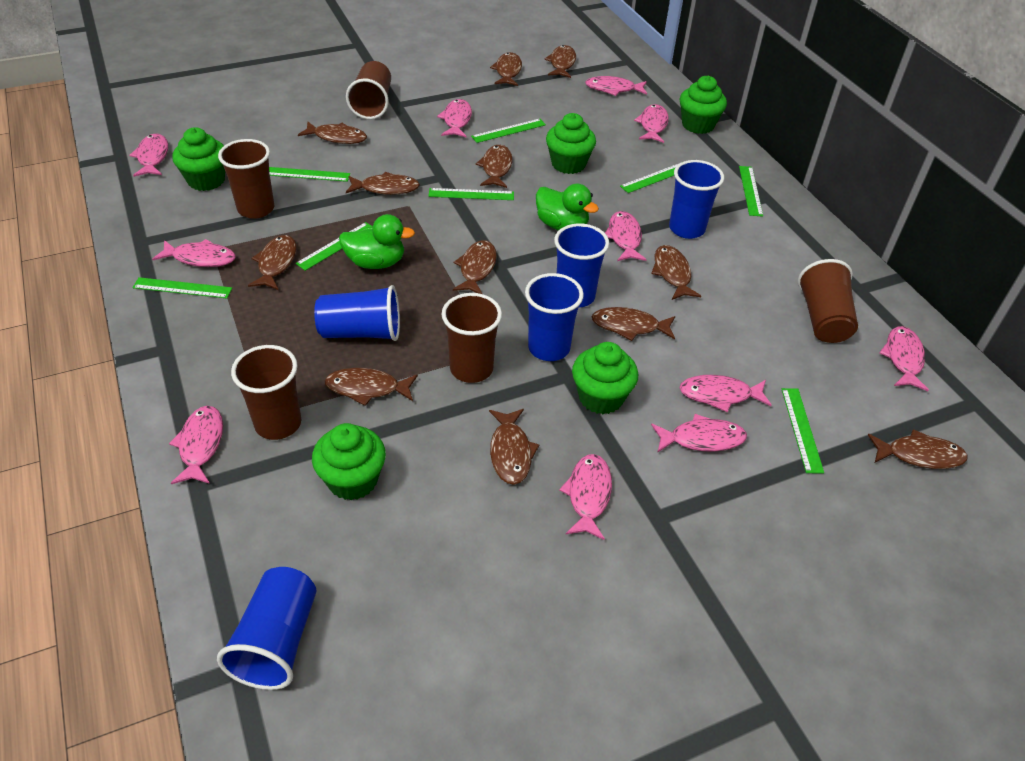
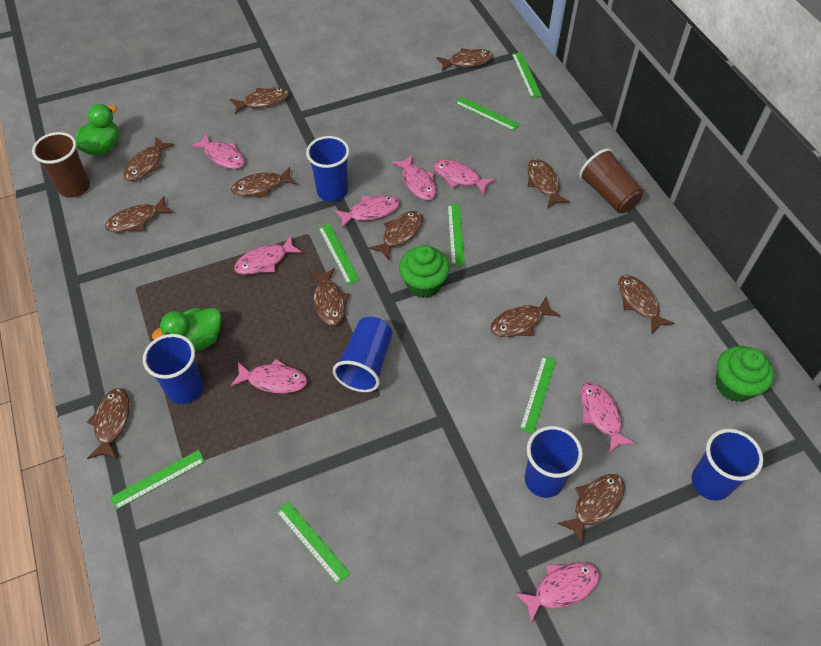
brown cup: 5 -> 2
green cupcake: 5 -> 2
green ruler: 8 -> 7
pink fish: 11 -> 8

